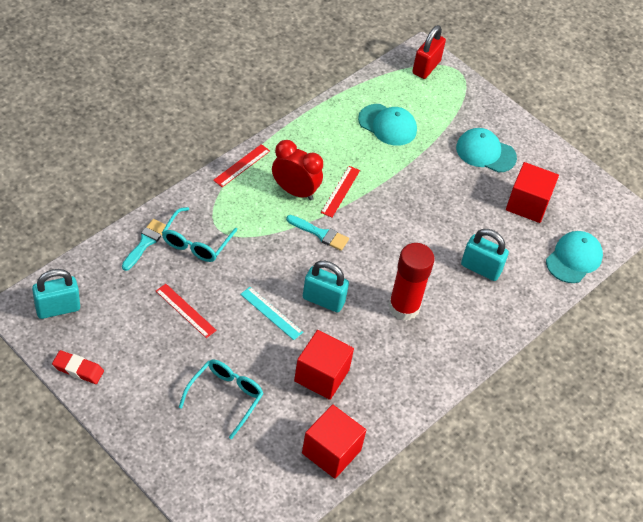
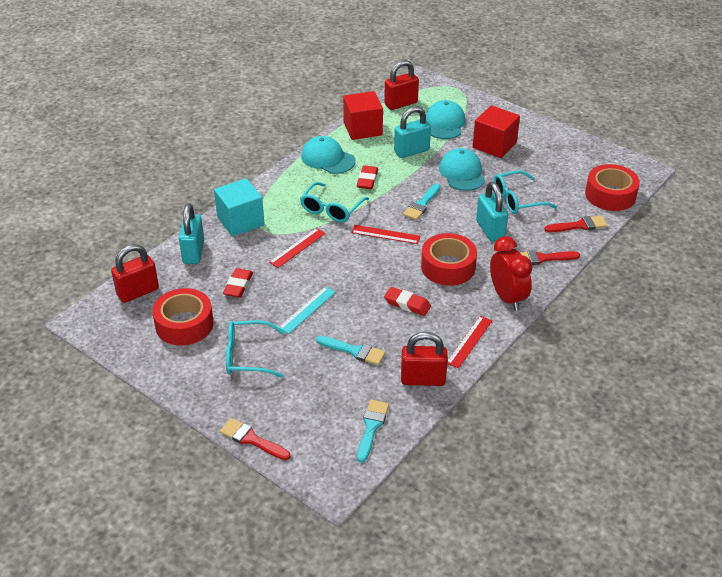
red brush: 0 -> 3
red cube: 3 -> 2
red eraser: 1 -> 3
red glue stick: 1 -> 0
red padlock: 1 -> 3
red tape: 0 -> 3
turquoise brush: 2 -> 3
turquoise cube: 0 -> 1
turquoise glasses: 2 -> 3

